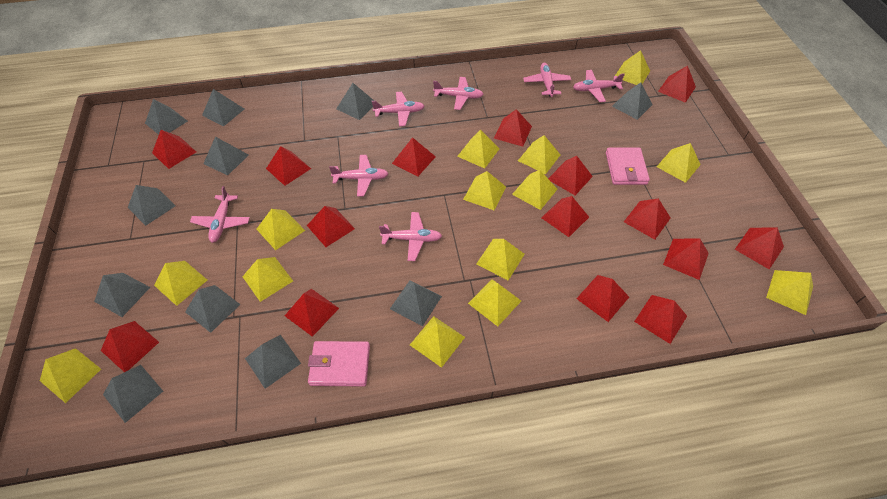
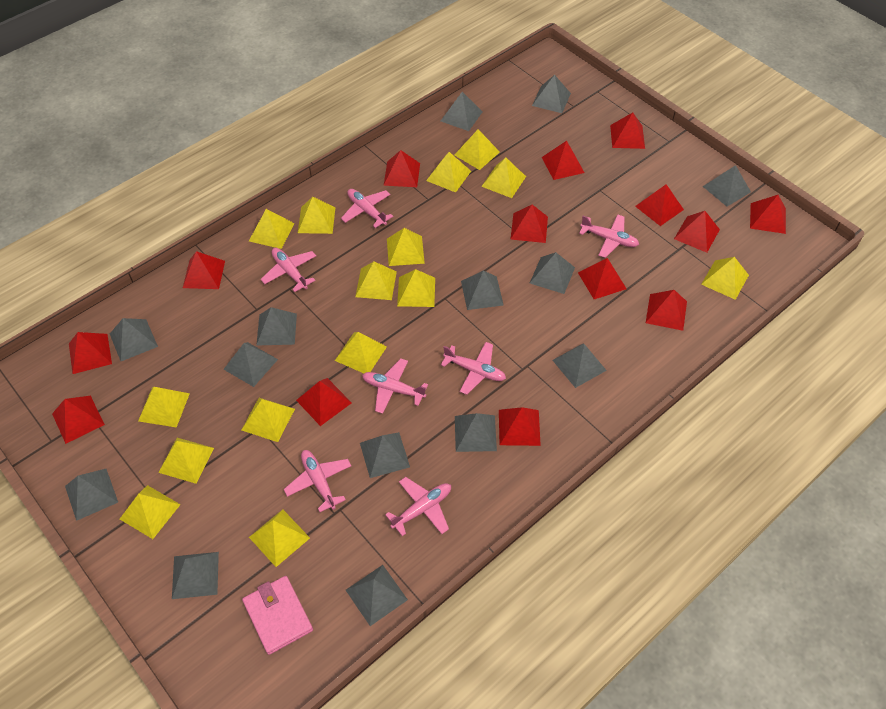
grey pyramid: 11 -> 14
pink wallet: 2 -> 1
red pyramid: 15 -> 14
yellow pyramid: 14 -> 15

